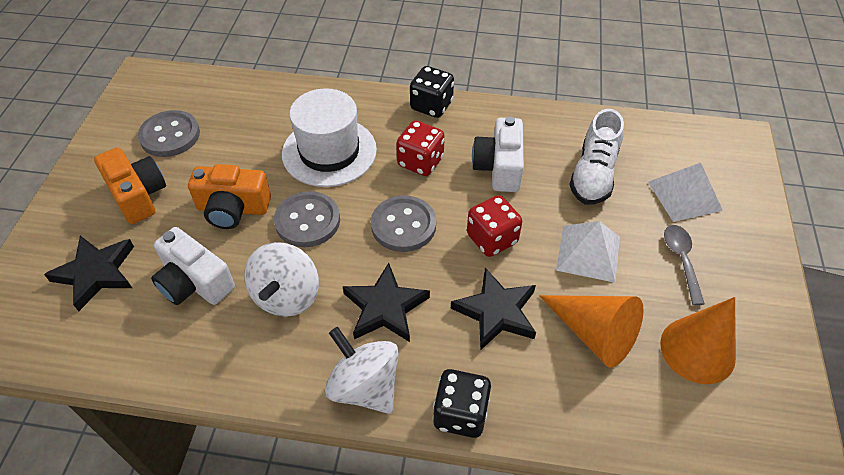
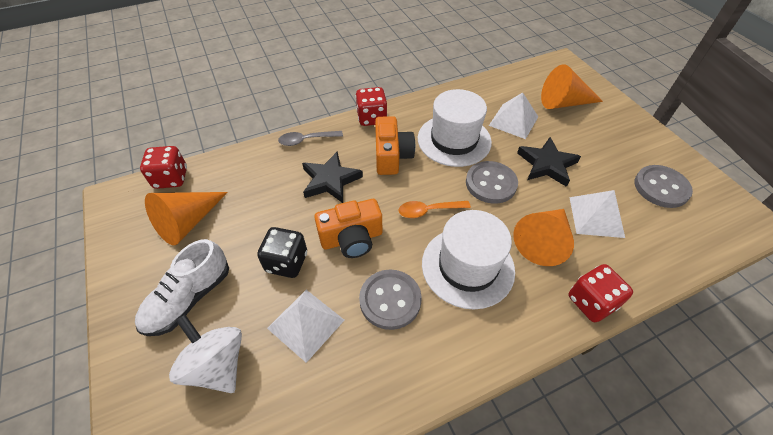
black dice: 2 -> 1
black star: 3 -> 2
orange cone: 2 -> 3
orange spoon: 0 -> 1
red dice: 2 -> 3
white camera: 2 -> 0
white hat: 1 -> 2
white pyramid: 2 -> 3
white spinning top: 2 -> 1

